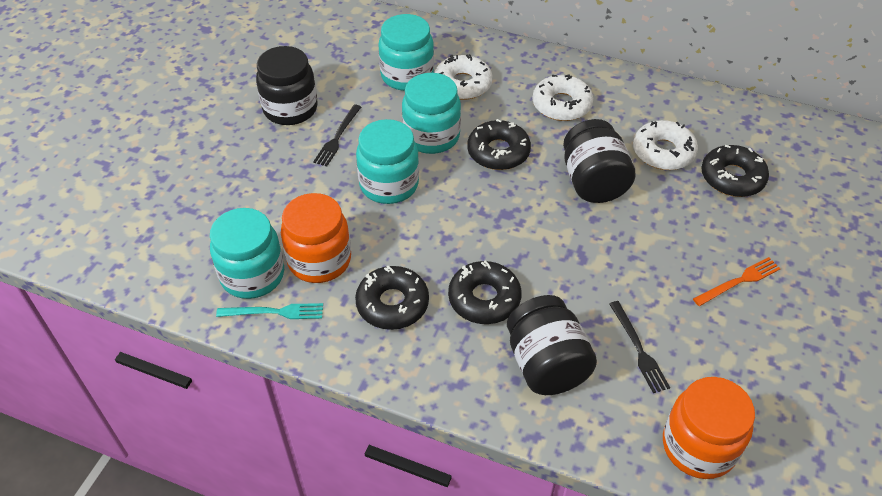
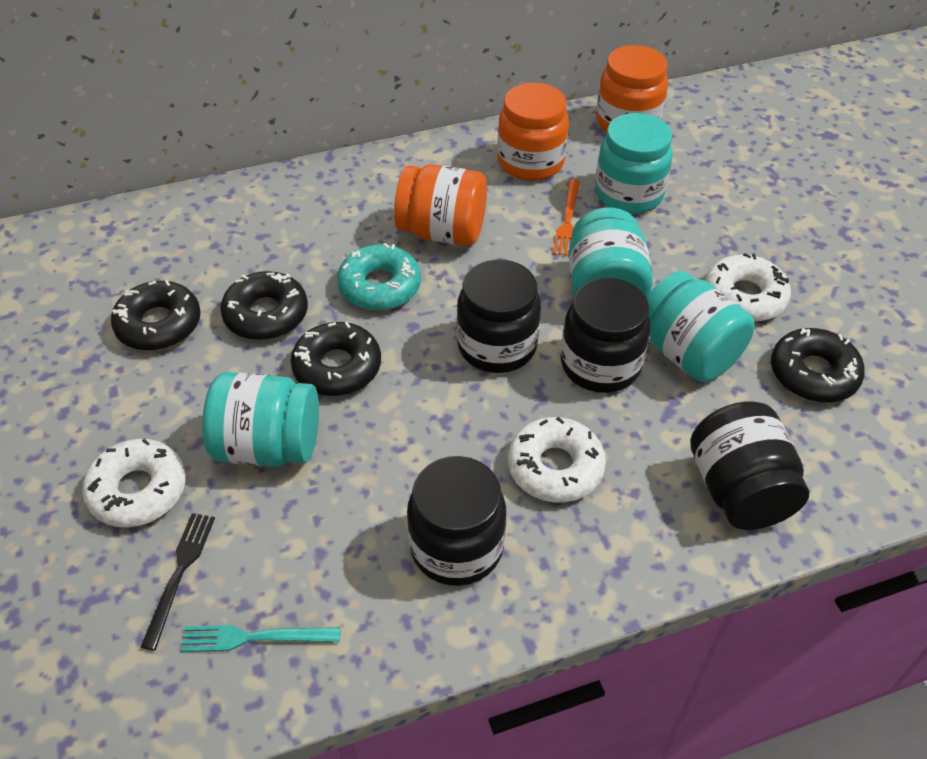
black fork: 2 -> 1
black jar: 3 -> 4
orange jar: 2 -> 3
turquoise donut: 0 -> 1

